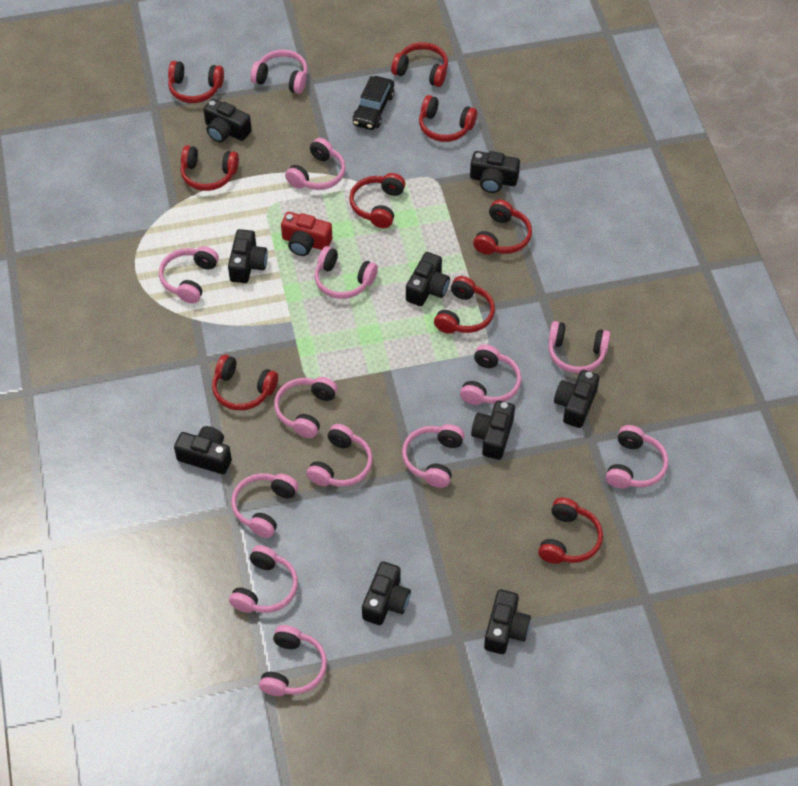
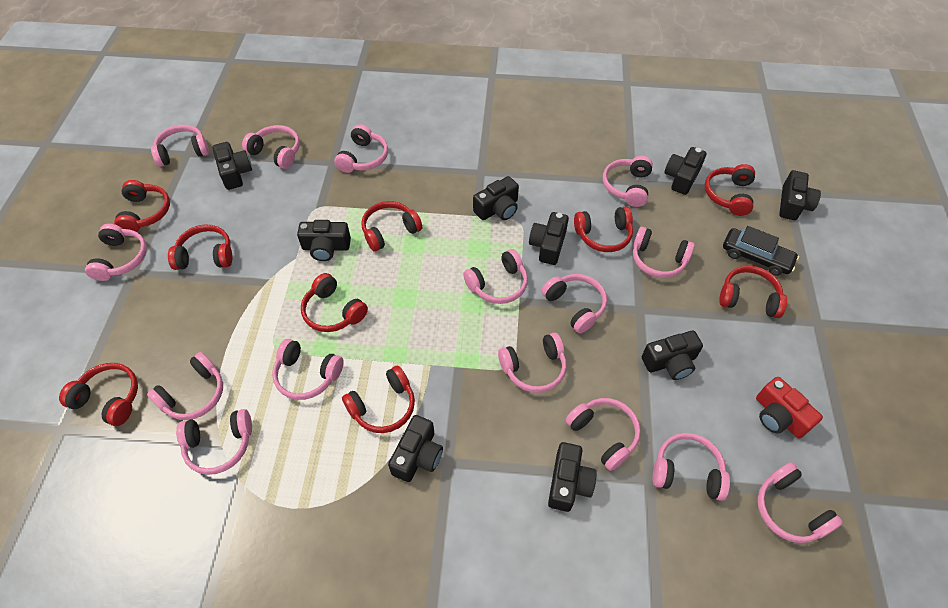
pink headphones: 13 -> 15

